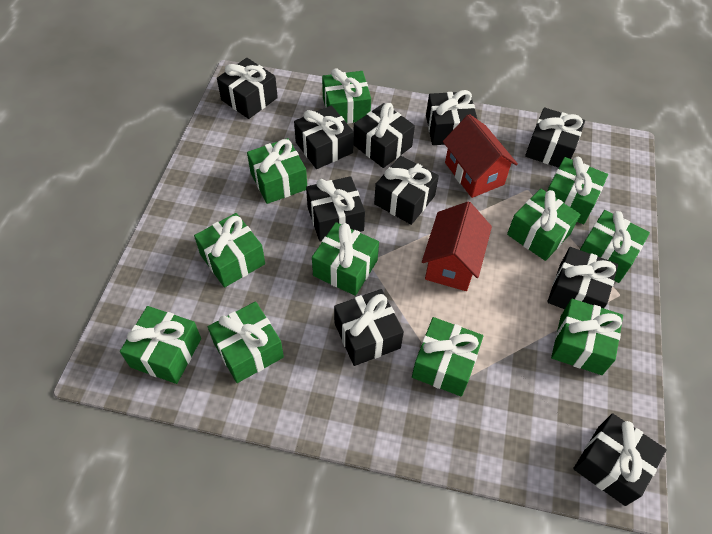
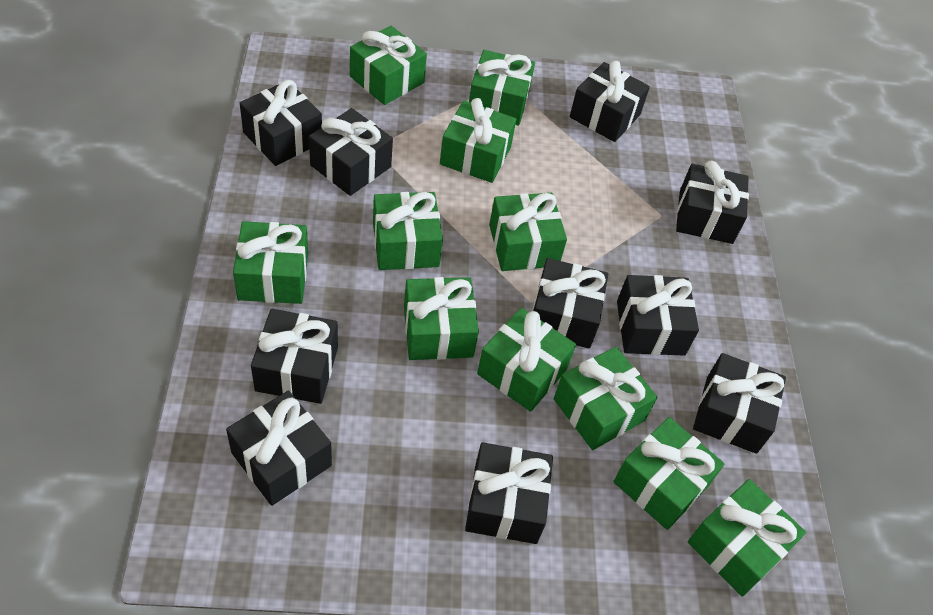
red house: 2 -> 0

